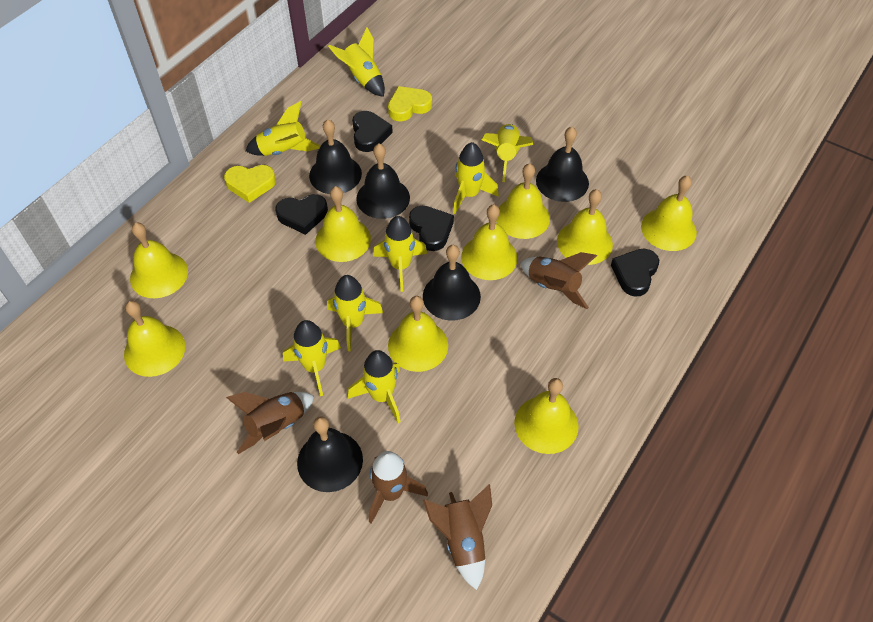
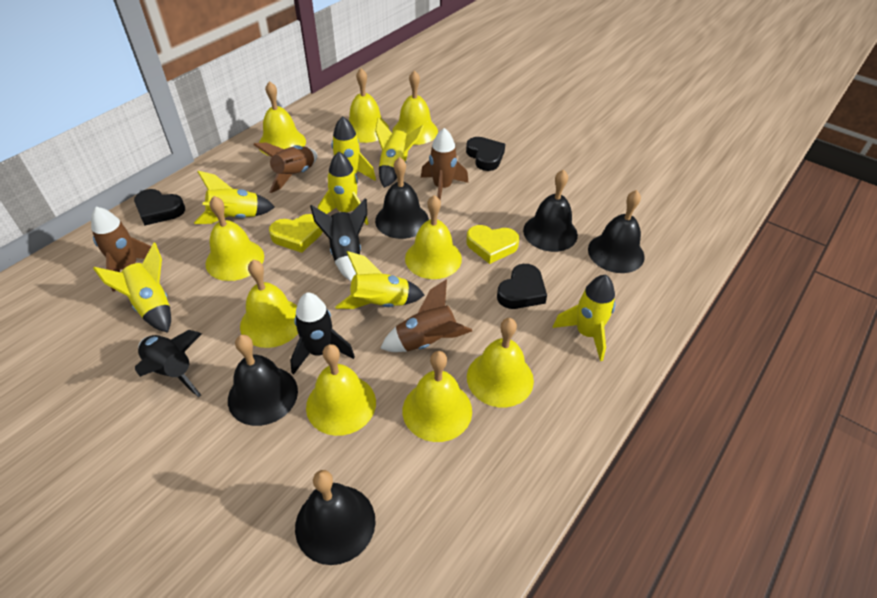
black heart: 4 -> 3
black rocket: 0 -> 3
yellow rocket: 8 -> 7

